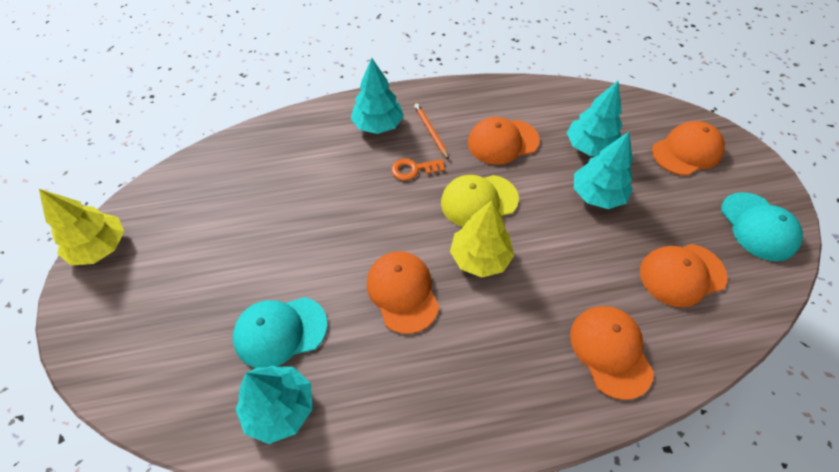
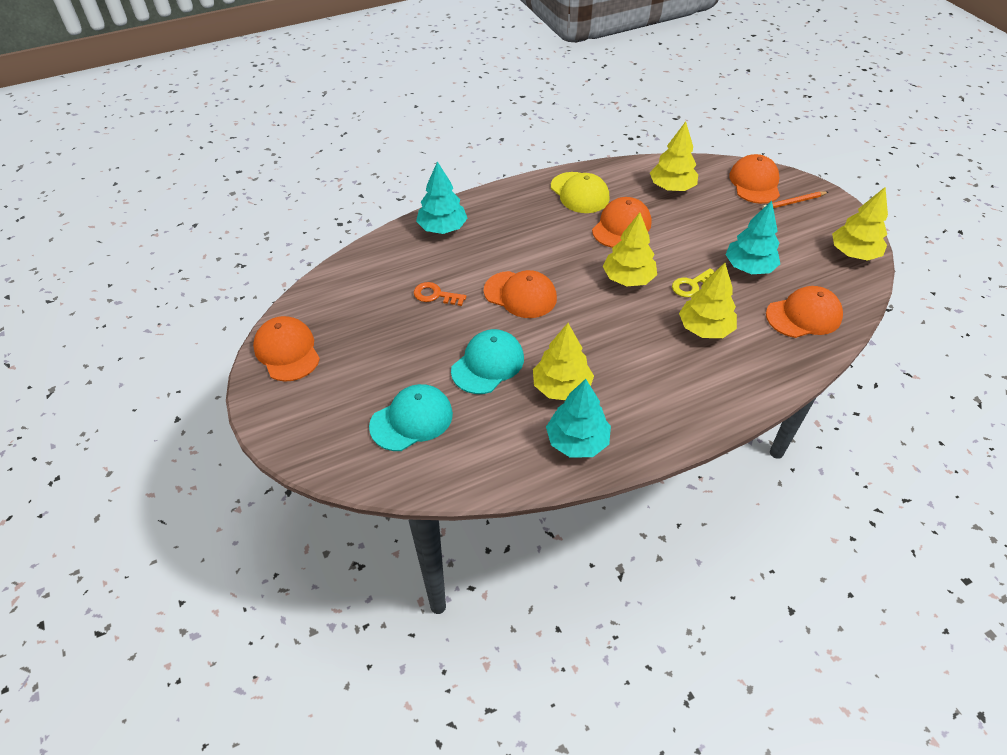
turquoise tree: 4 -> 3
yellow key: 0 -> 1
yellow tree: 2 -> 5

